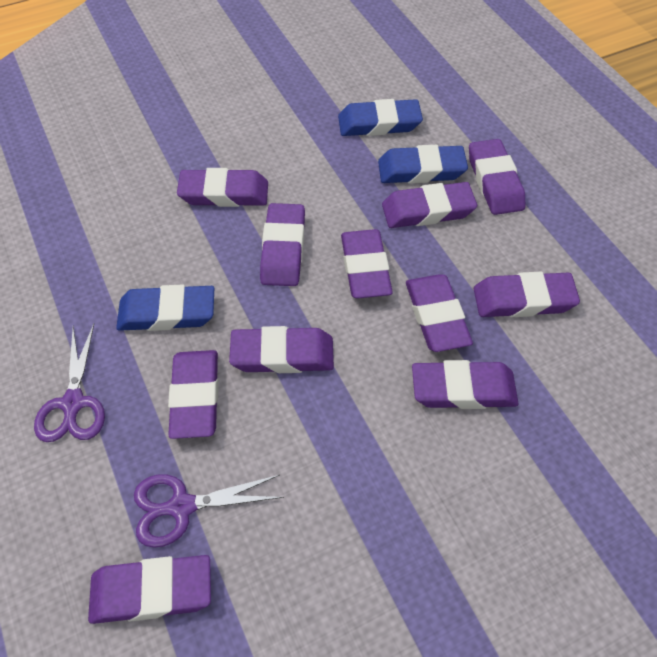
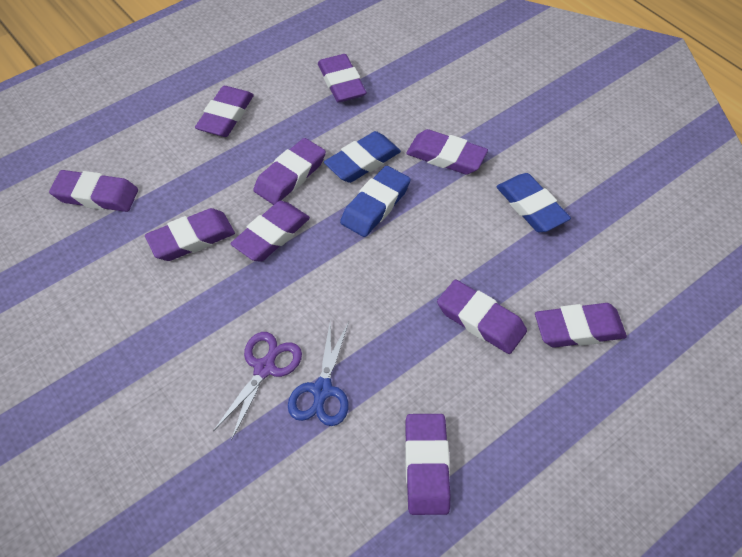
blue scissors: 0 -> 1
purple eraser: 11 -> 10
purple scissors: 2 -> 1

